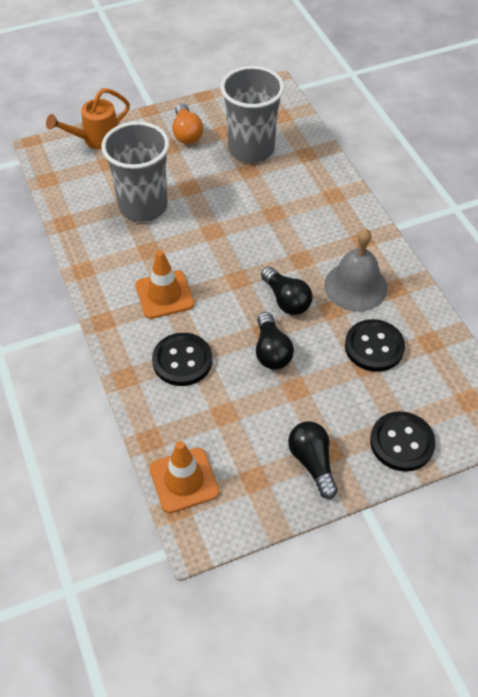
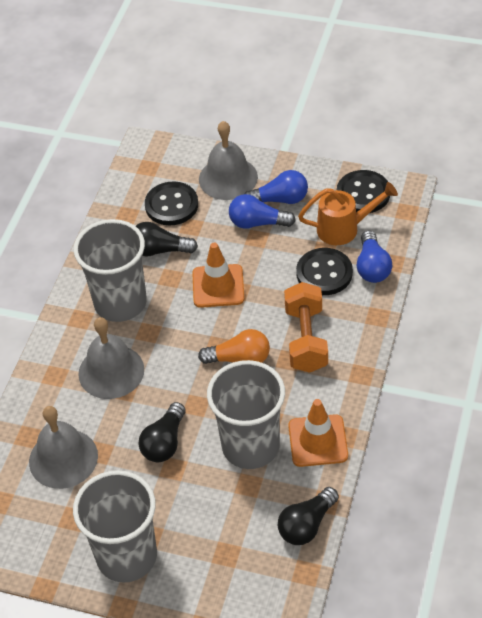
blue light bulb: 0 -> 3
grey bell: 1 -> 3
grey cup: 2 -> 3
orange dumbbell: 0 -> 1

